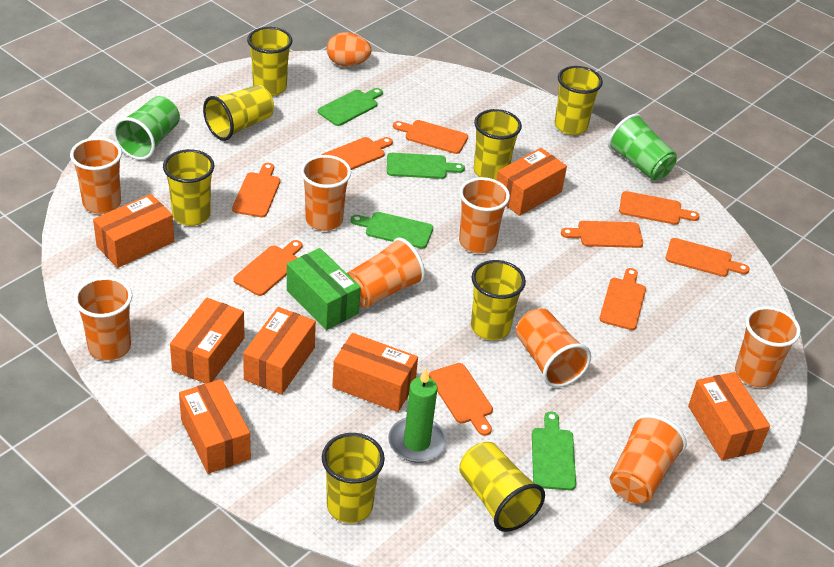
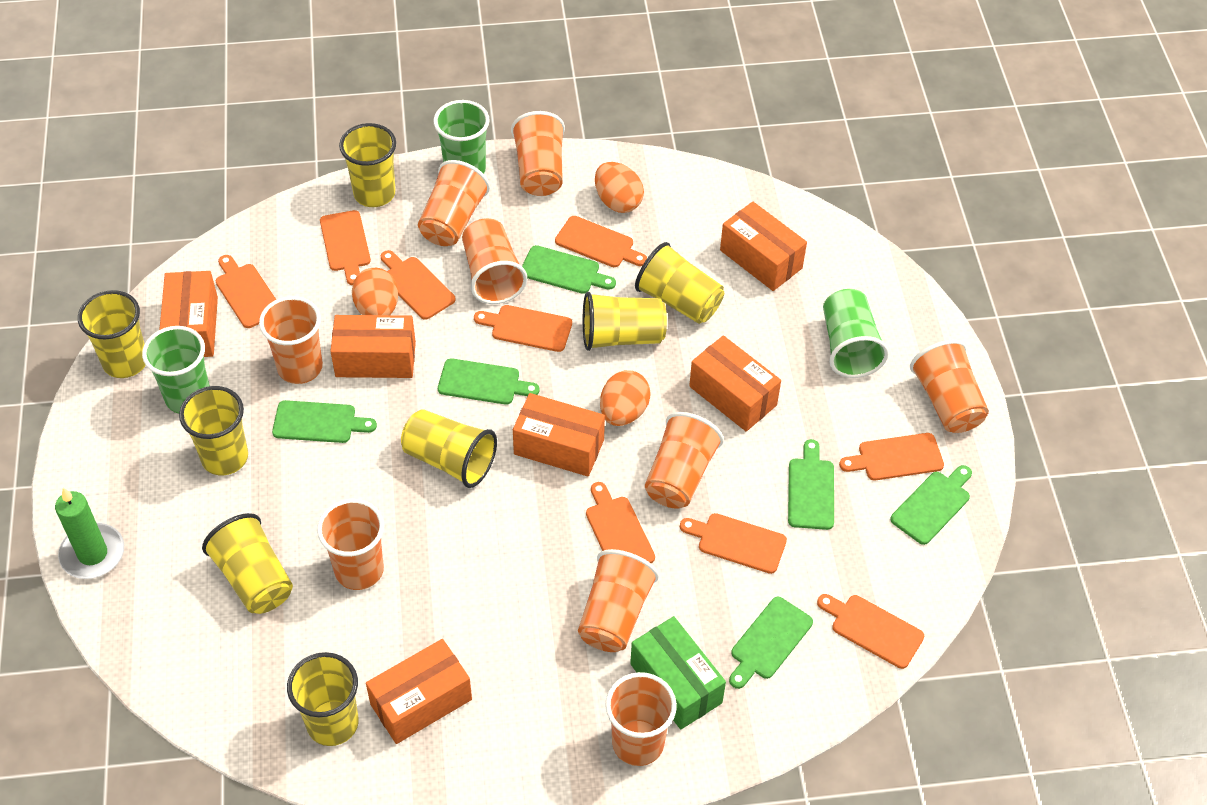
green cup: 2 -> 3
green cutting board: 4 -> 6
orange box: 7 -> 6
orange cup: 8 -> 9
orange egg: 1 -> 3

